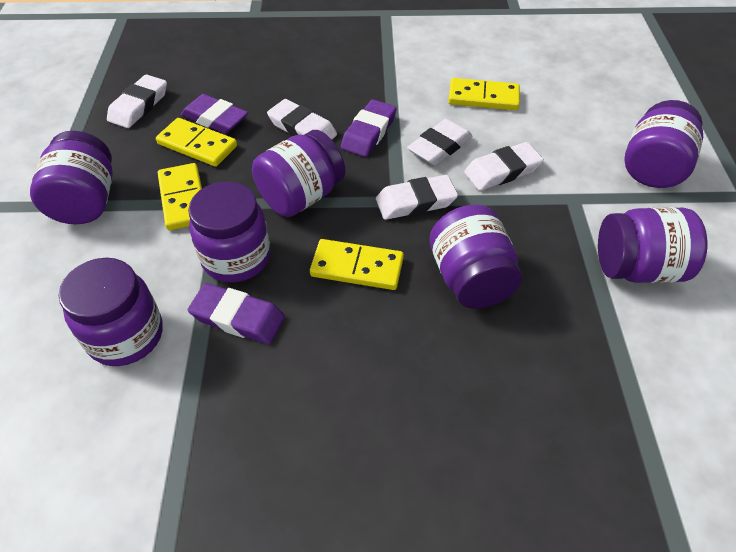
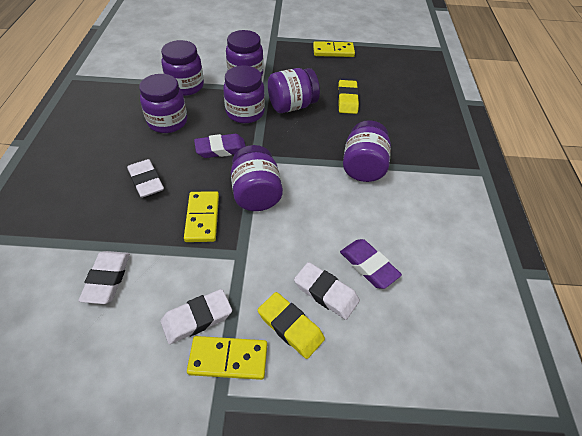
purple eraser: 3 -> 2
white eraser: 5 -> 4
yellow domino: 4 -> 3
yellow eraser: 0 -> 2

